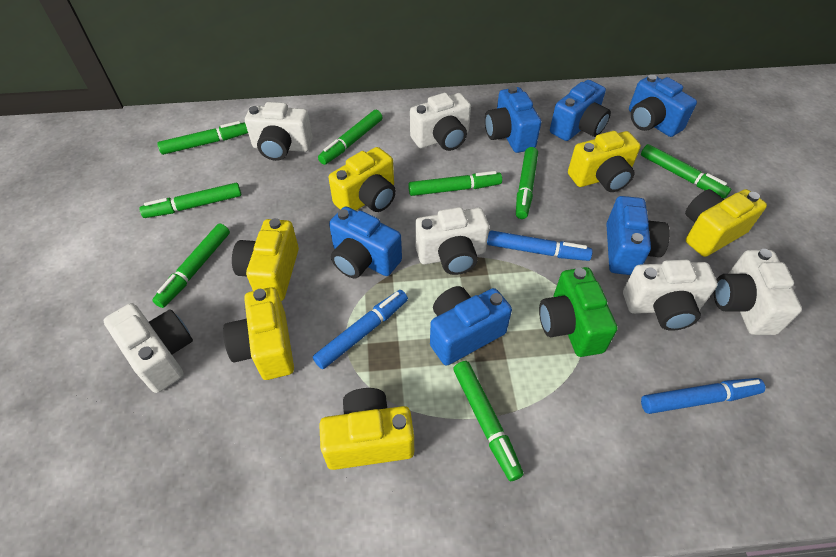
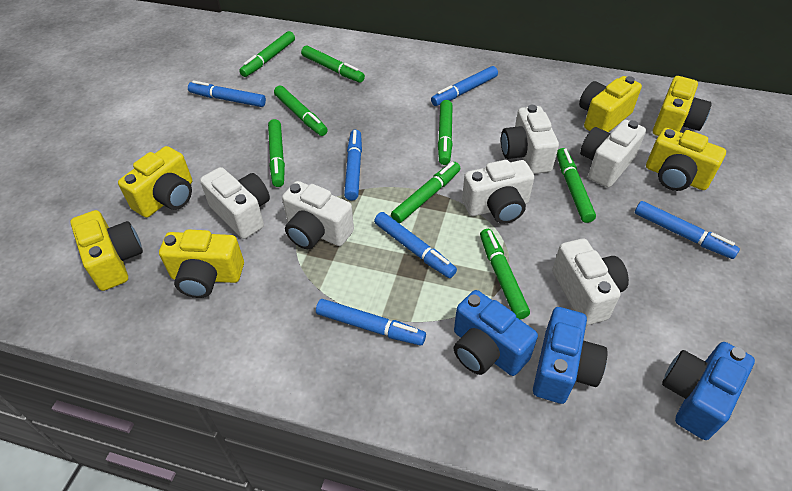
blue camera: 6 -> 3
blue marker: 3 -> 6
green camera: 1 -> 0

